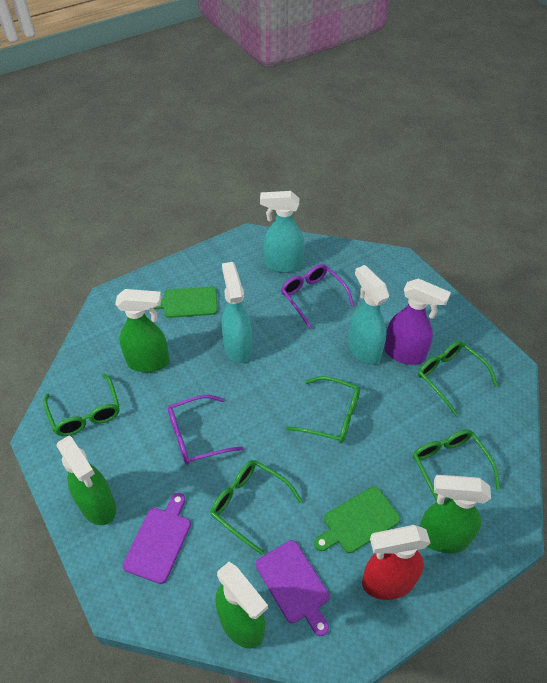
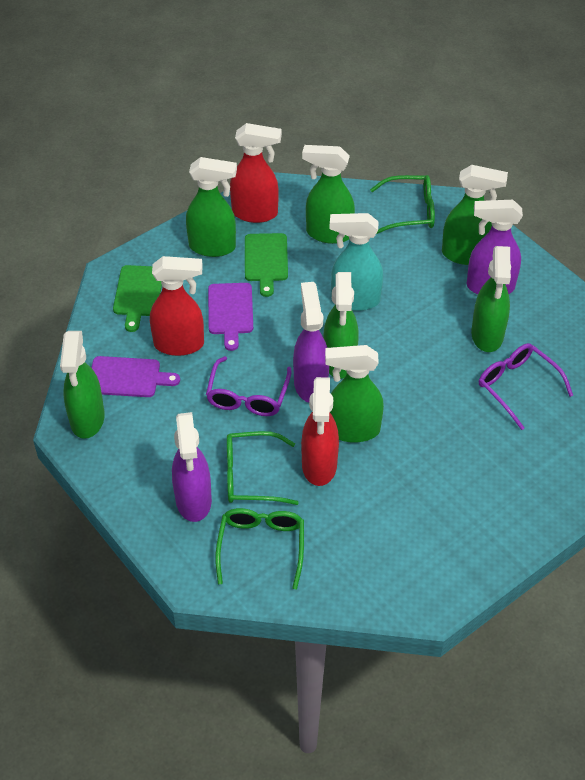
green glasses: 5 -> 3
green spray bottle: 4 -> 7
purple spray bottle: 1 -> 3
red spray bottle: 1 -> 3
turquoise spray bottle: 3 -> 1

